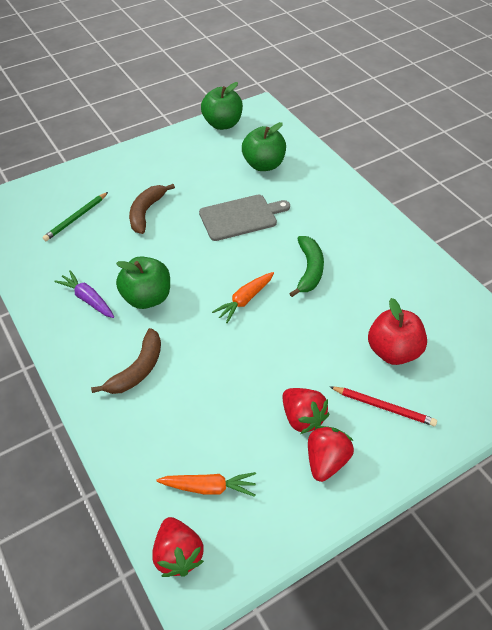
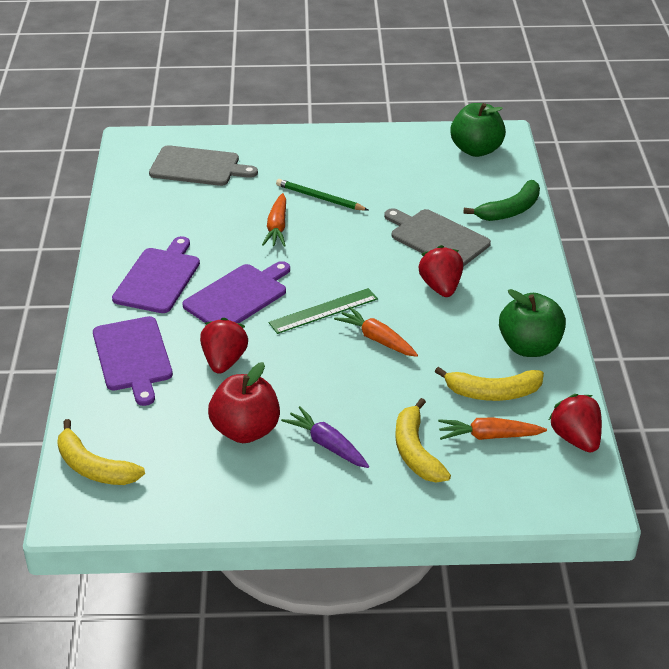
brown banana: 2 -> 0
green apple: 3 -> 2
green ruler: 0 -> 1
grey cutting board: 1 -> 2
orange carrot: 2 -> 3
purple cutting board: 0 -> 3
red pencil: 1 -> 0
yellow banana: 0 -> 3

